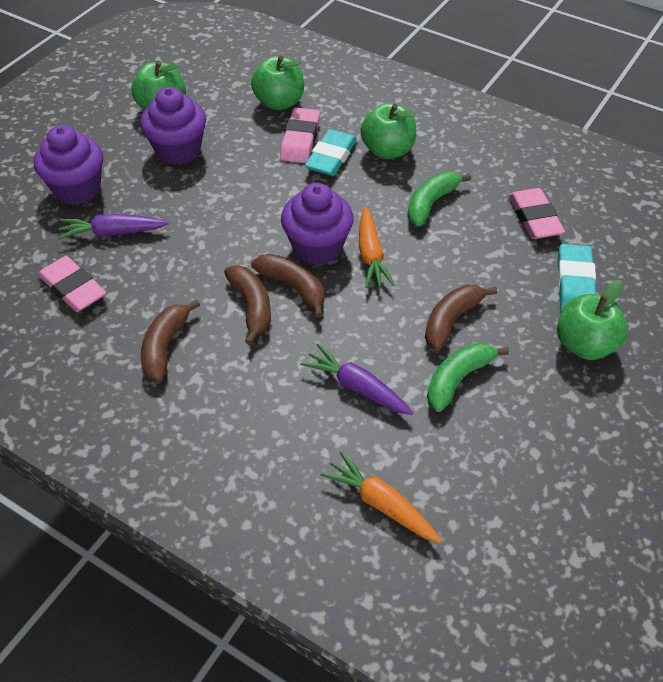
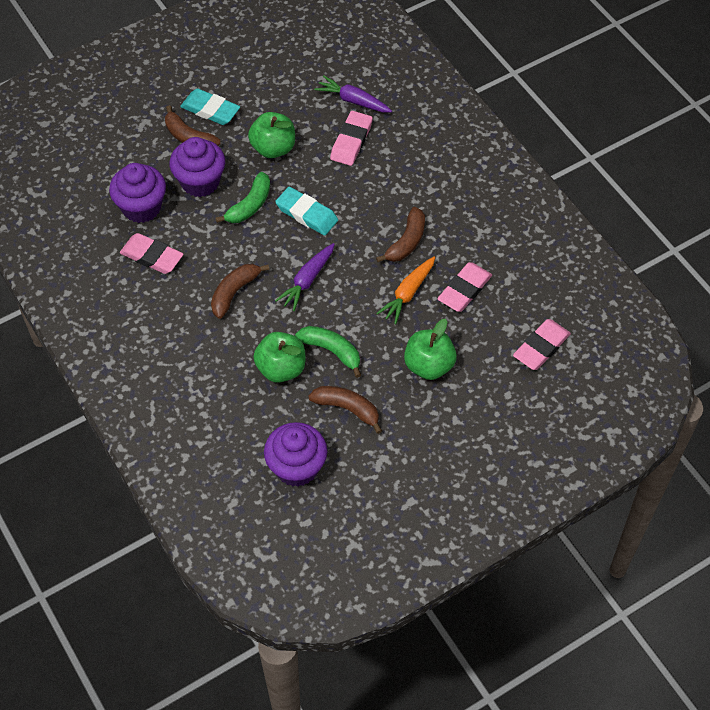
green apple: 4 -> 3
orange carrot: 2 -> 1
pink eraser: 3 -> 4

